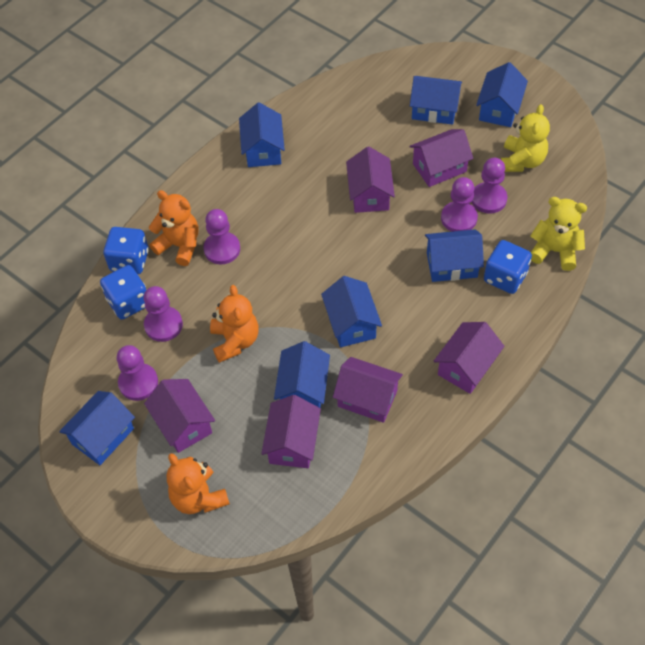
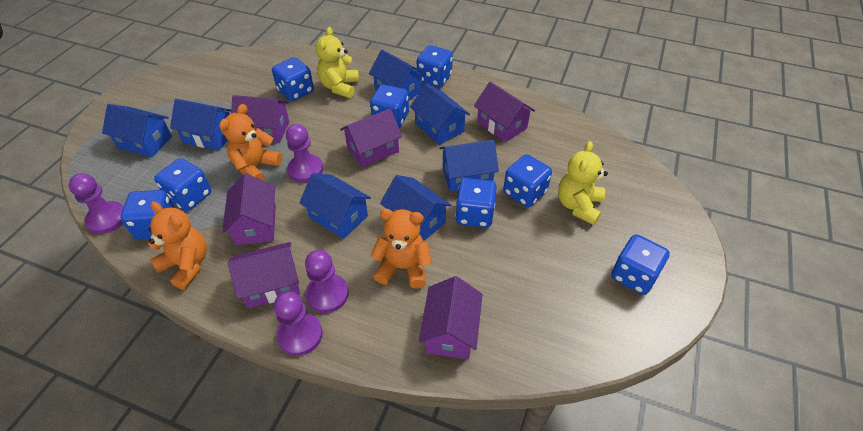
blue dice: 3 -> 8
purple pawn: 5 -> 4

